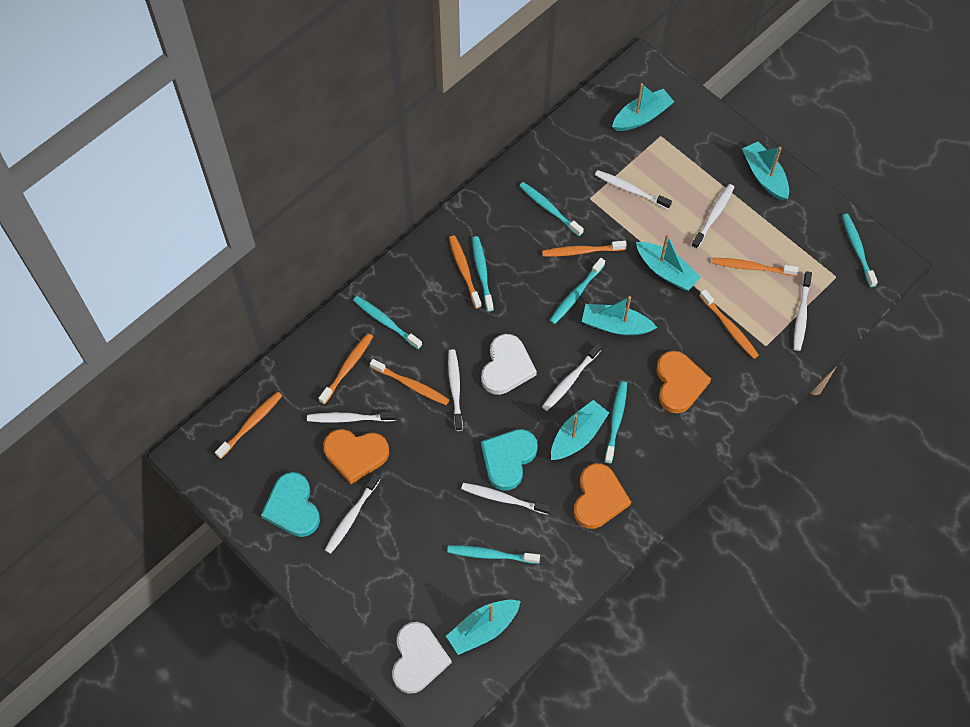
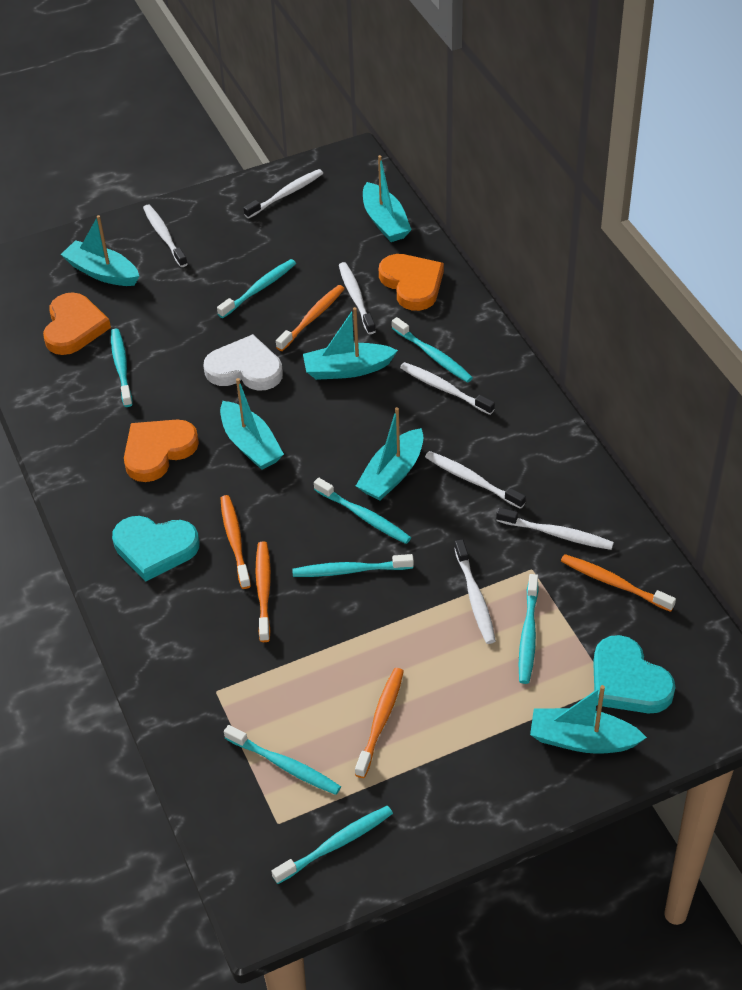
orange toothbrush: 7 -> 5
turquoise toothbrush: 7 -> 8
white heart: 2 -> 1
white toothbrush: 8 -> 7

